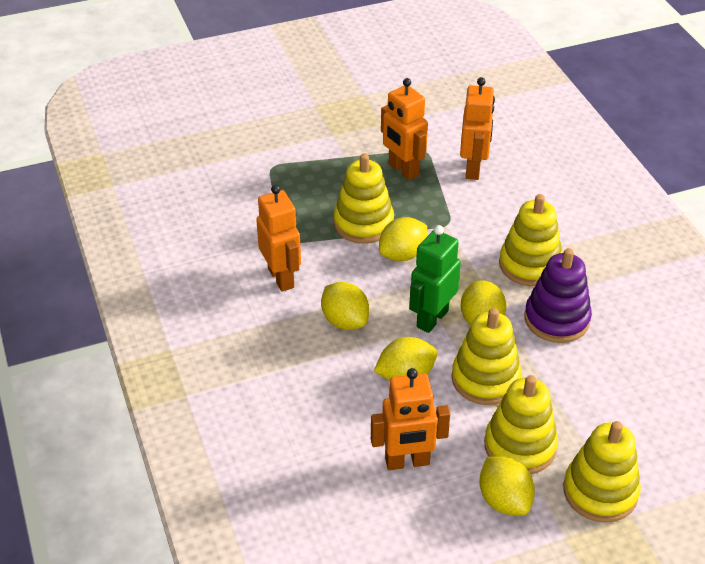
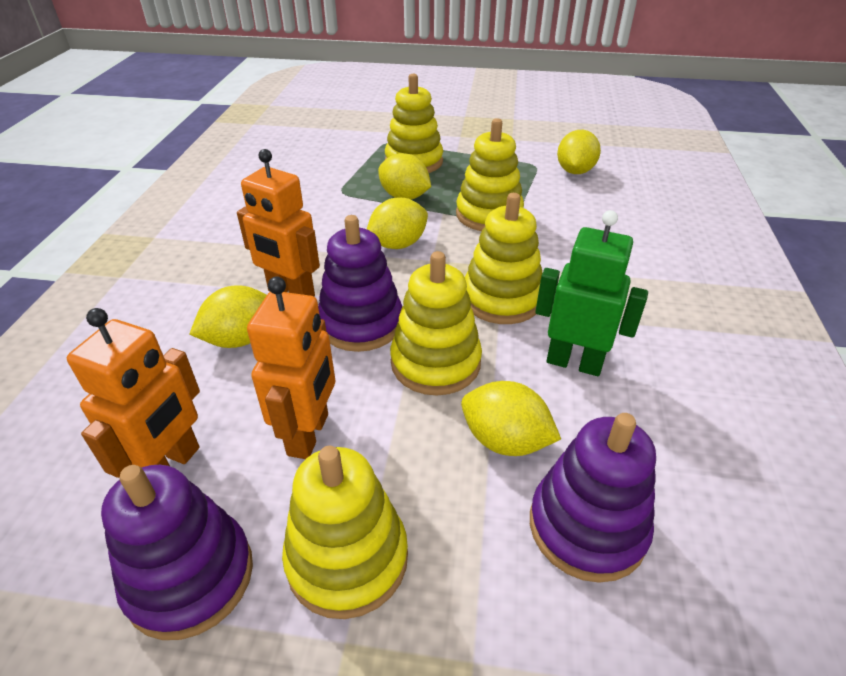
orange robot: 4 -> 3
purple stacking toy: 1 -> 3

